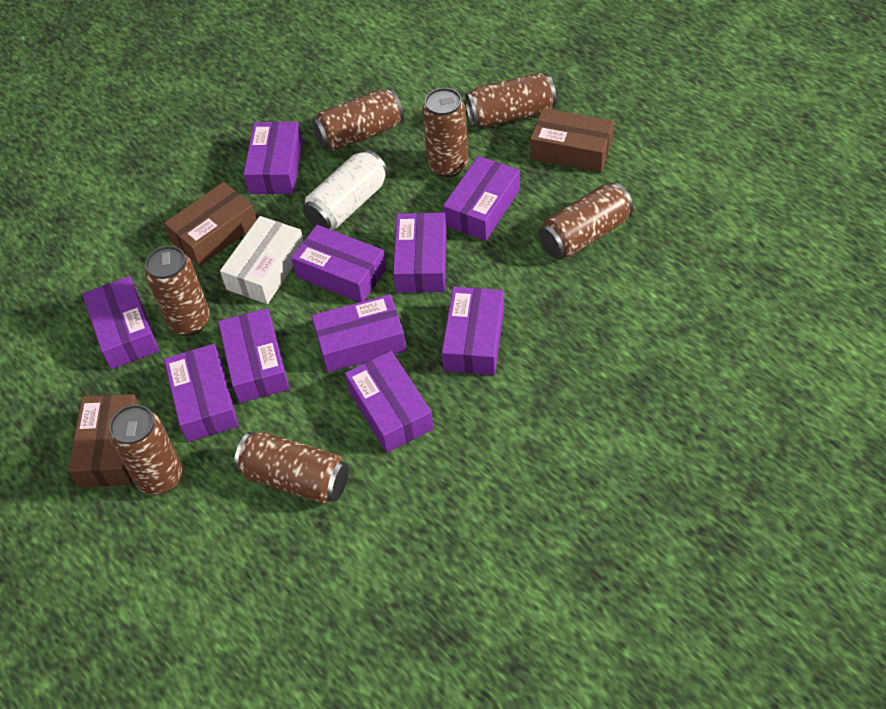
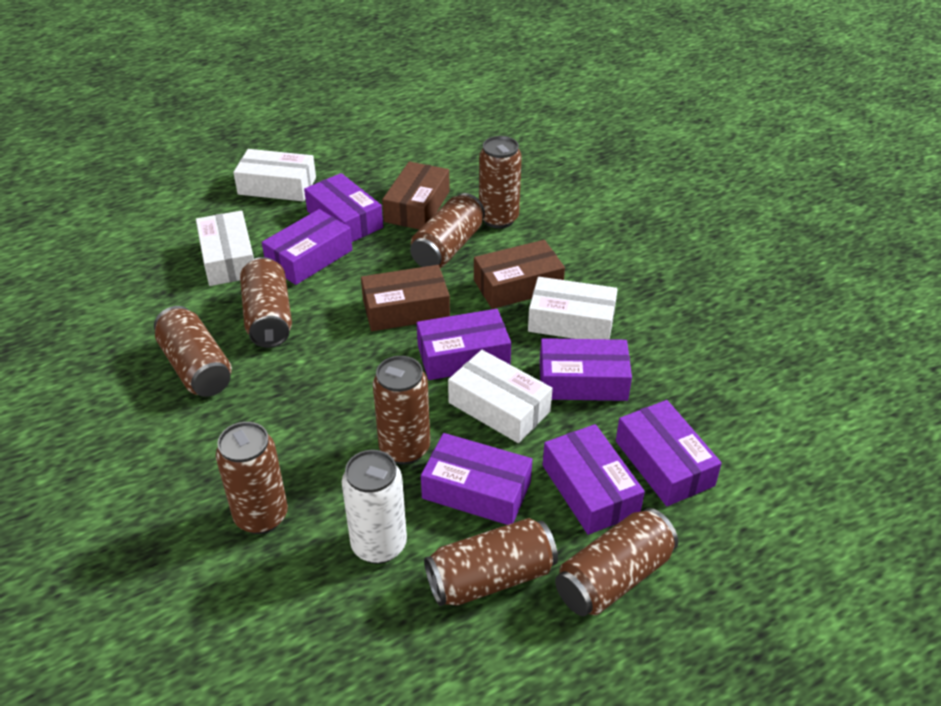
brown can: 7 -> 8
purple box: 10 -> 7
white box: 1 -> 4

